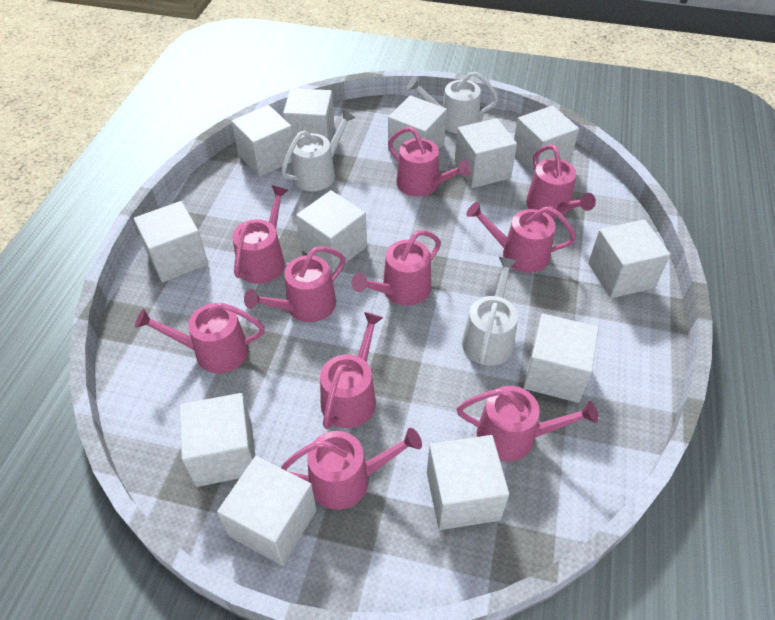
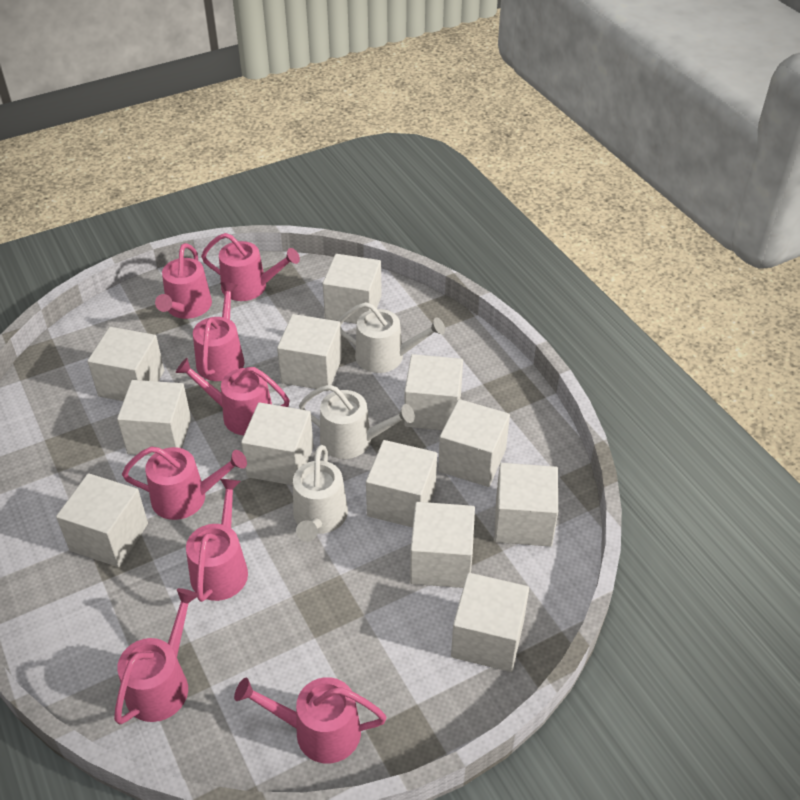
pink watering can: 10 -> 8

